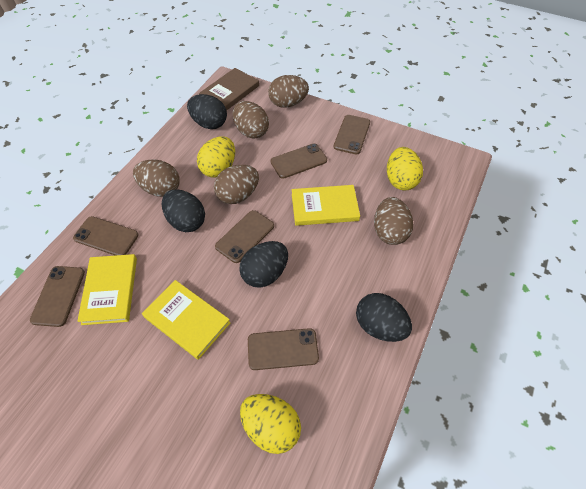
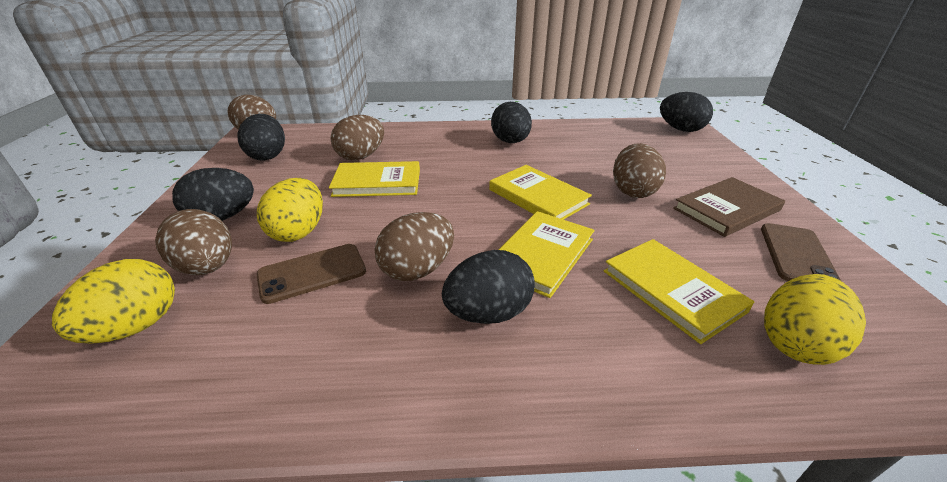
black egg: 4 -> 5
brown phone: 6 -> 2
yellow book: 3 -> 4

